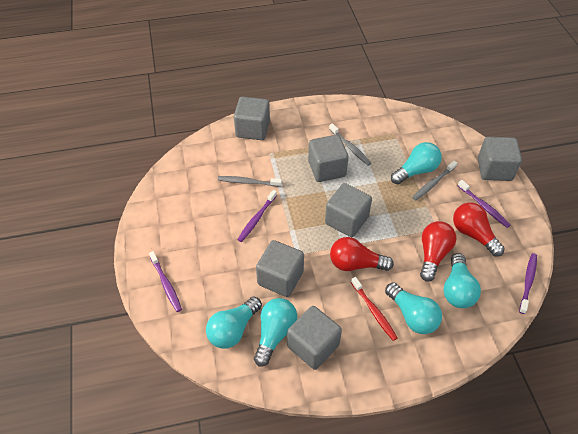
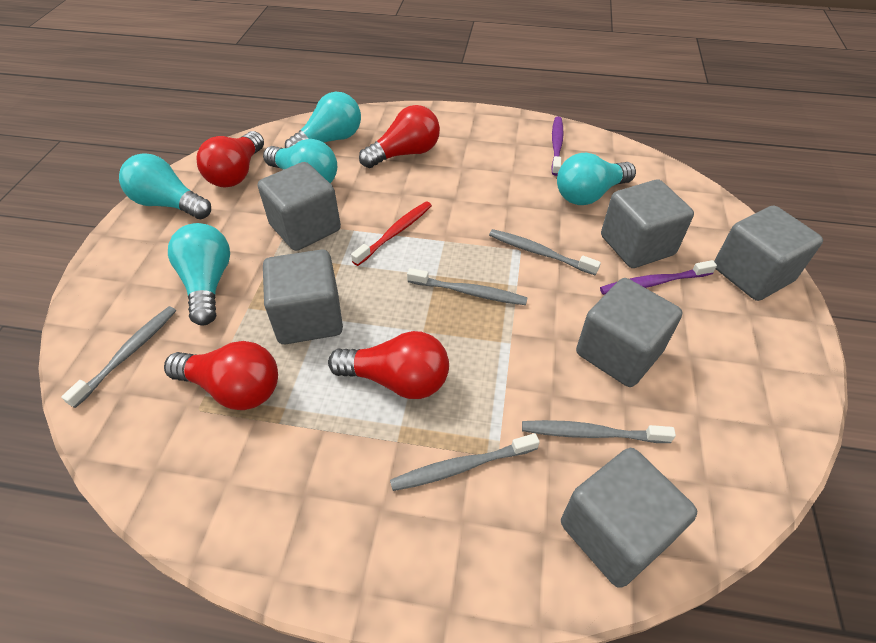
grey toothbrush: 3 -> 5
purple toothbrush: 4 -> 2
red light bulb: 3 -> 4

